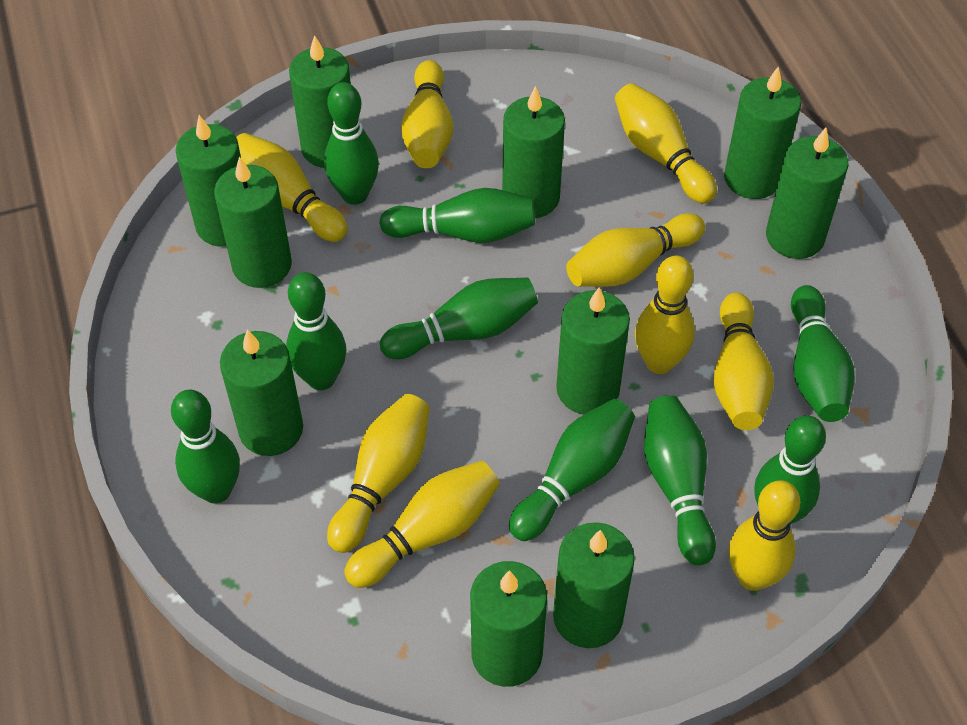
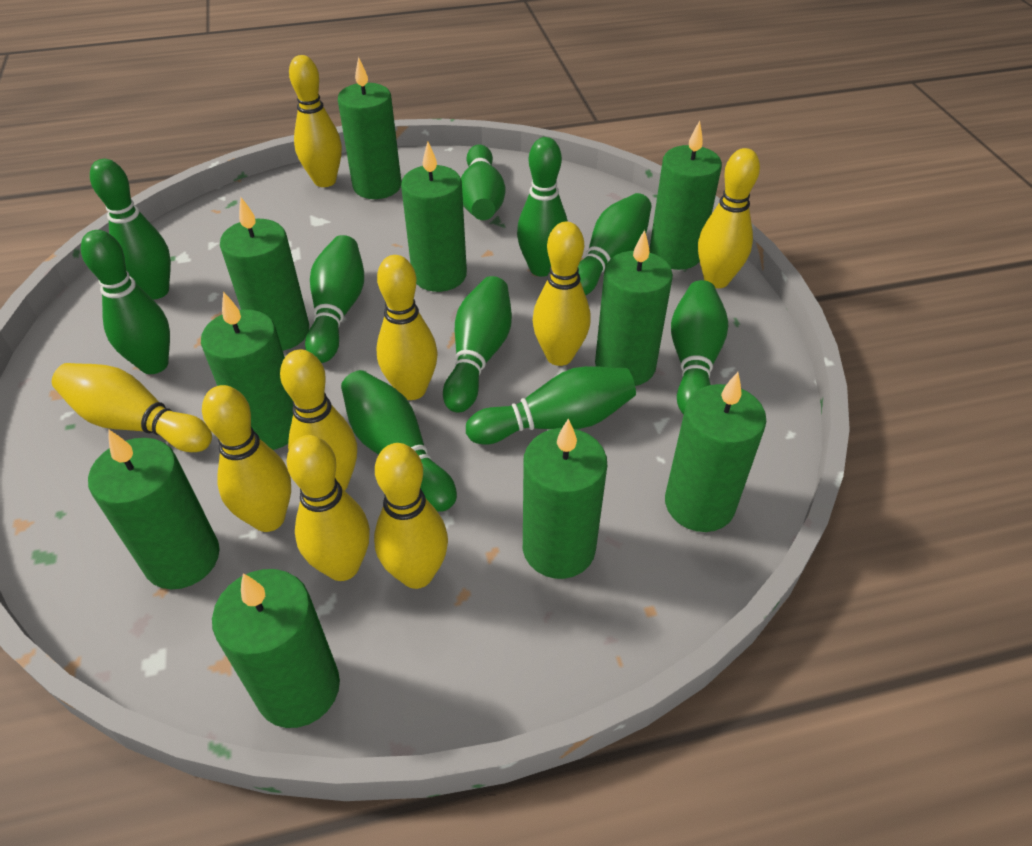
green bowling pin: 9 -> 10

